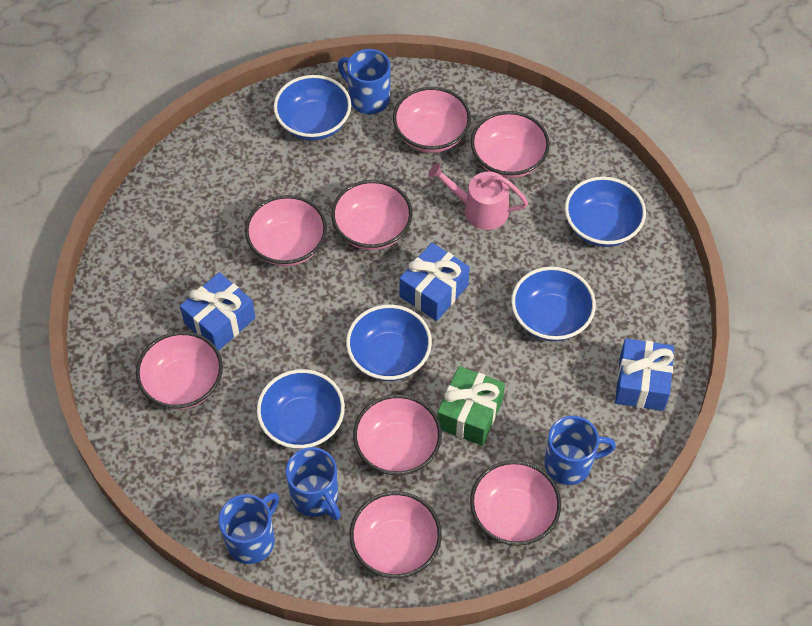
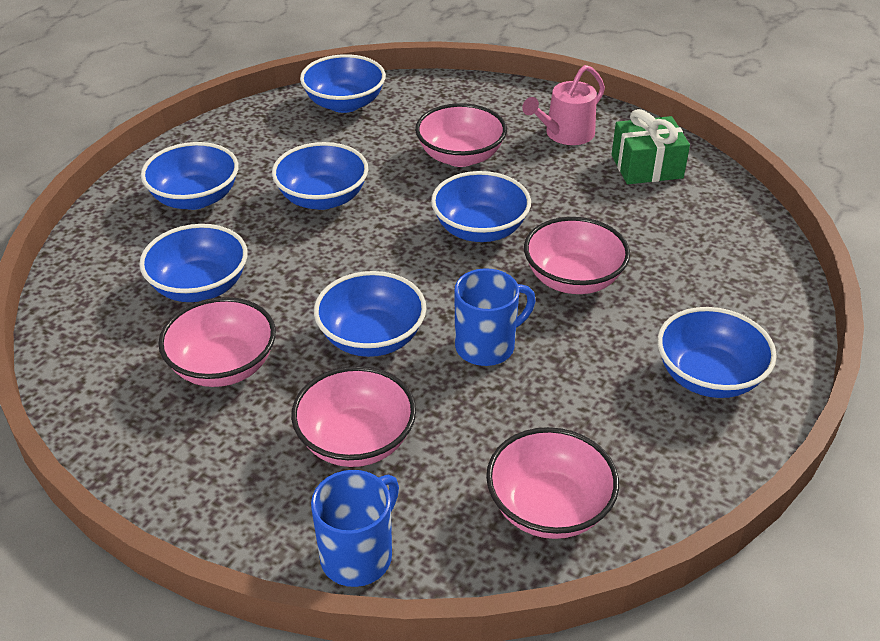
blue bowl: 5 -> 7
blue gift: 3 -> 0
blue mug: 4 -> 2
pink bowl: 8 -> 5

